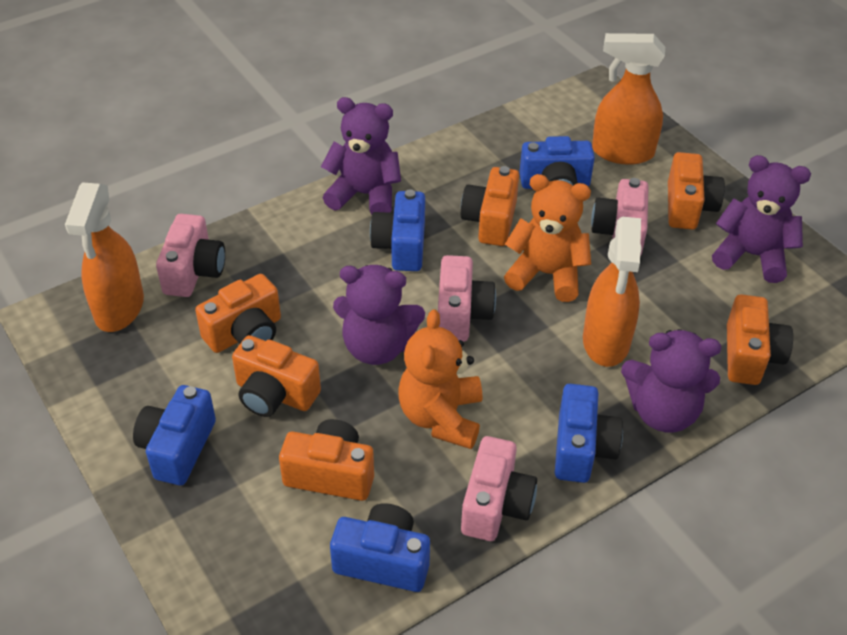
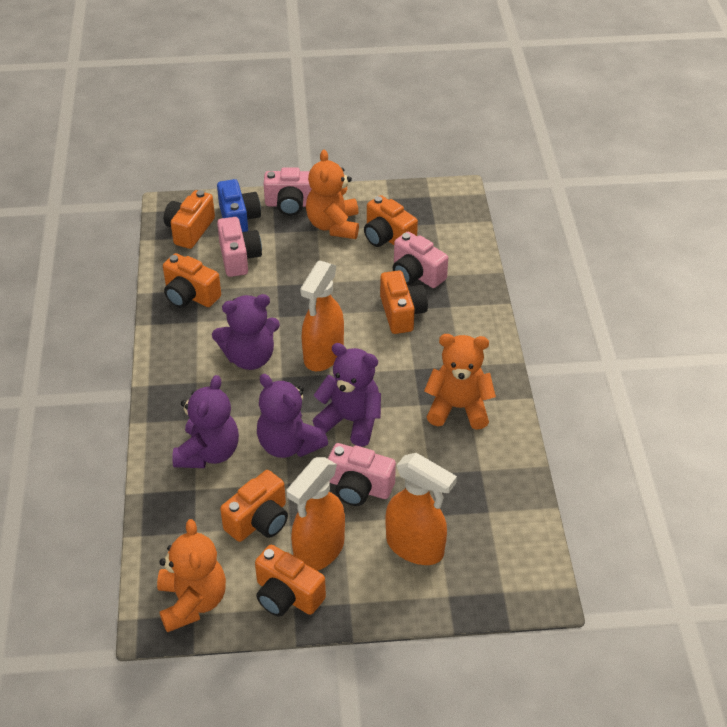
blue camera: 5 -> 1
orange teddy bear: 2 -> 3

